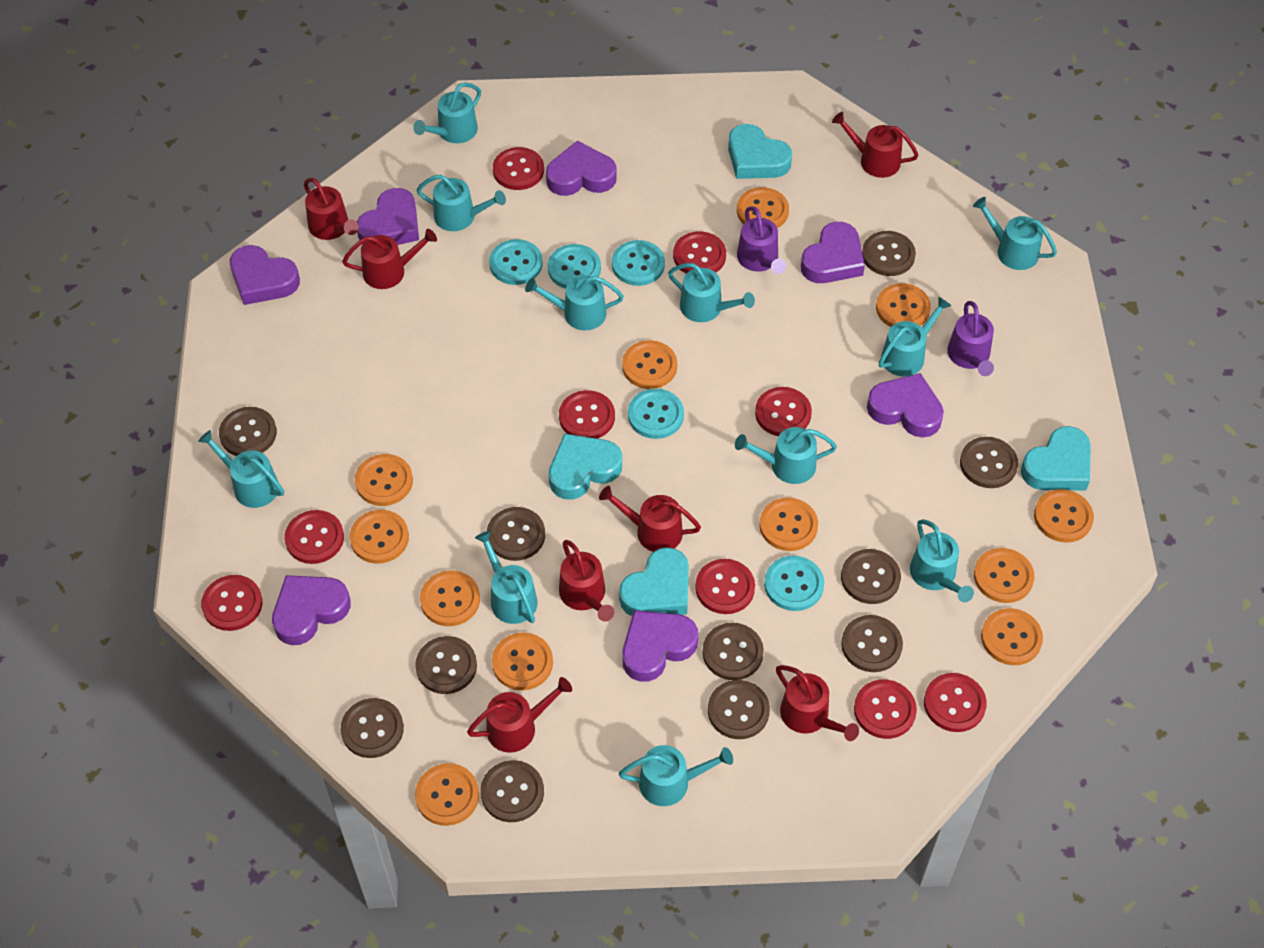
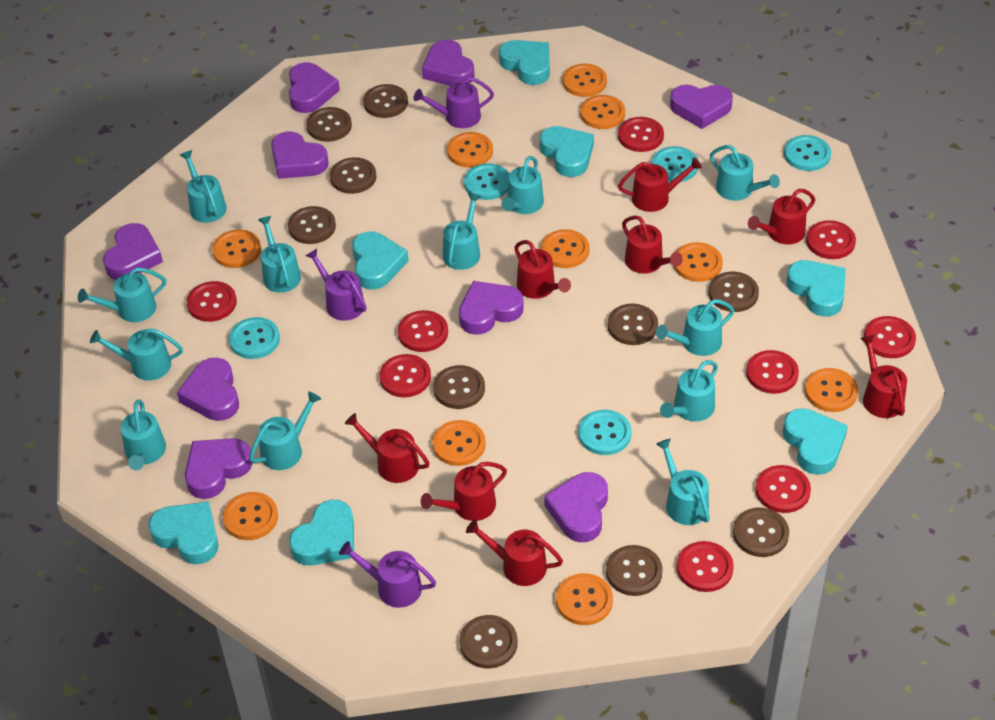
brown button: 11 -> 10
orange button: 12 -> 10
purple heart: 7 -> 9
purple watering can: 2 -> 3
red watering can: 7 -> 8
turquoise heart: 4 -> 7
turquoise watering can: 11 -> 12

